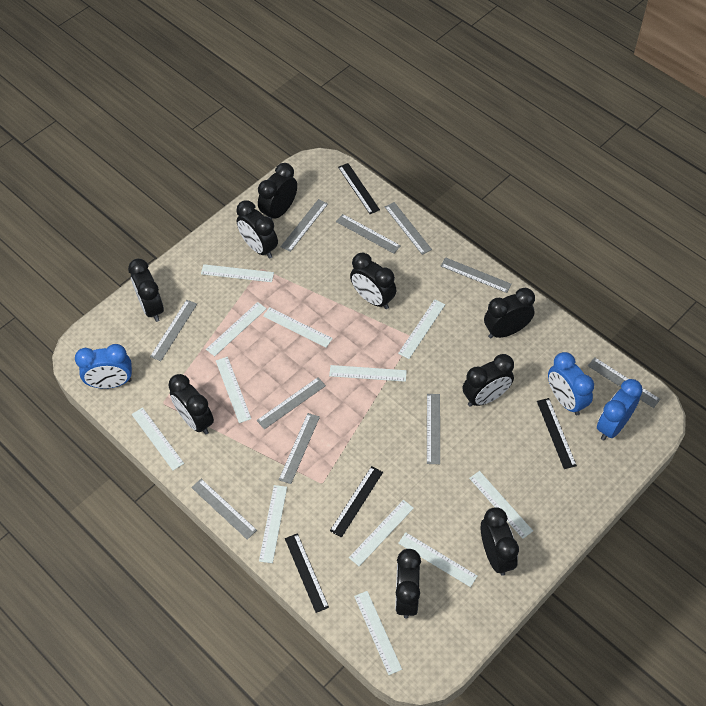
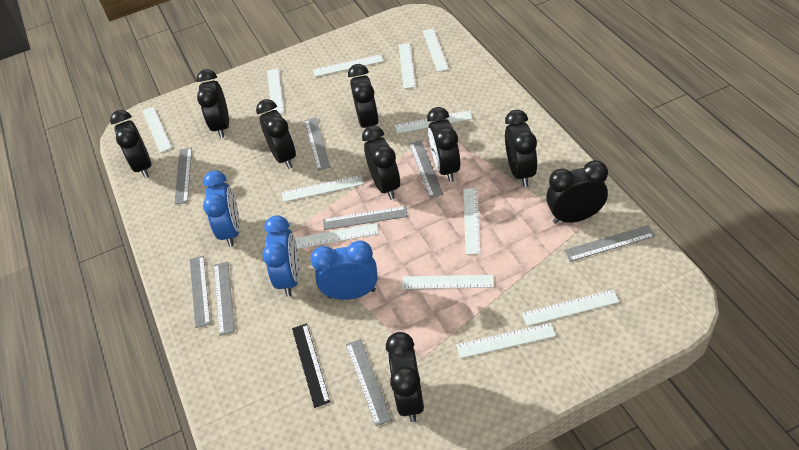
black ruler: 4 -> 1
grey ruler: 10 -> 8

